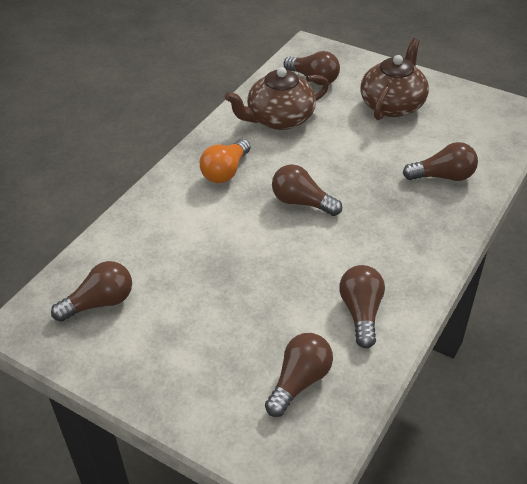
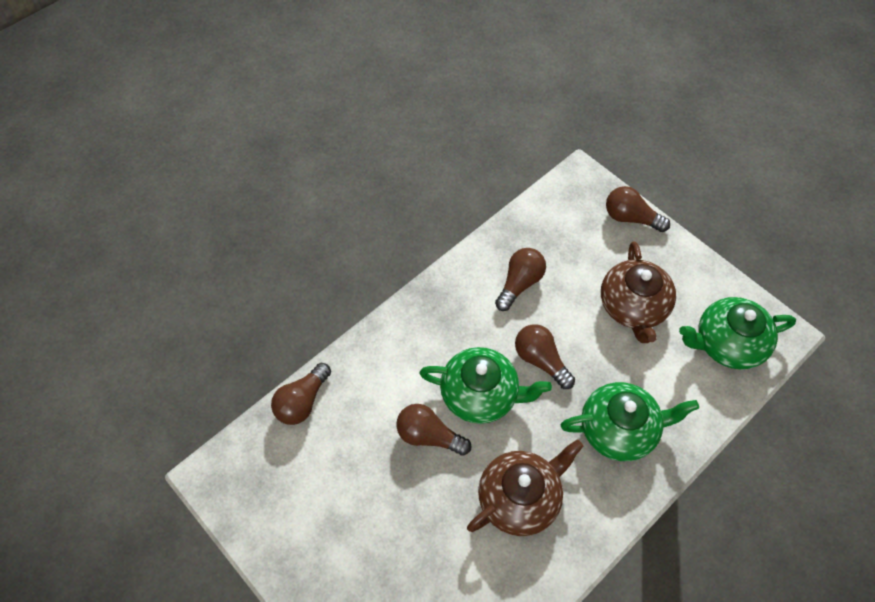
brown light bulb: 6 -> 5
green teapot: 0 -> 3
orange light bulb: 1 -> 0

